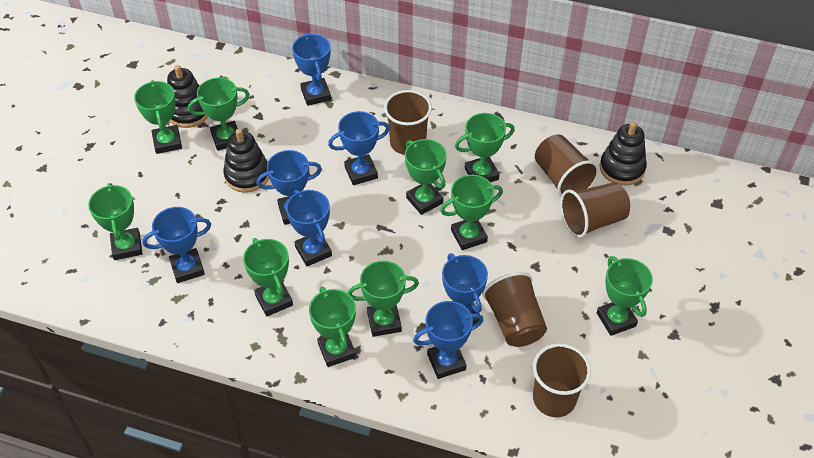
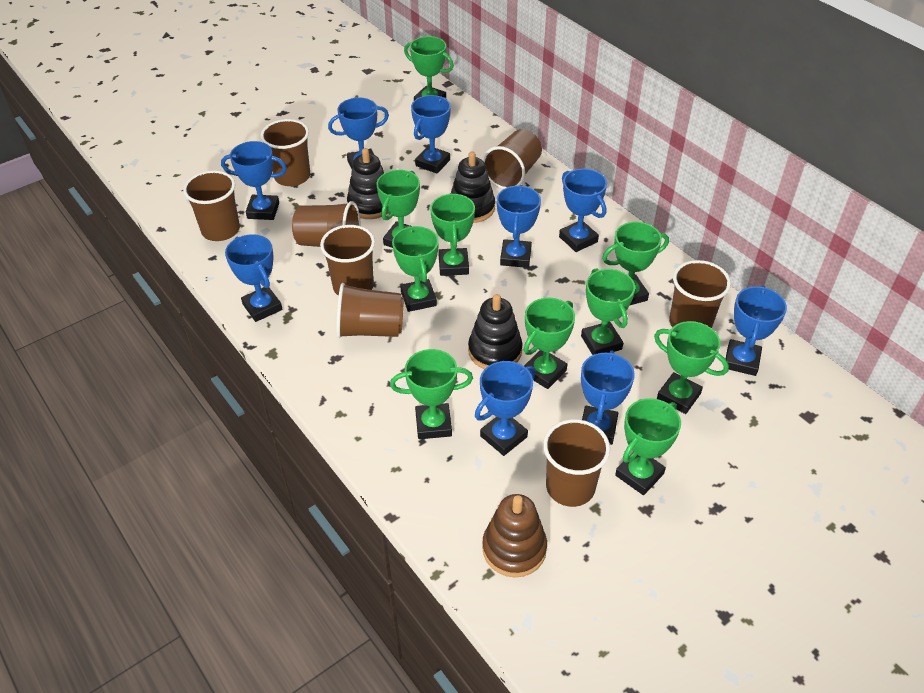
blue trophy: 7 -> 9
brown cup: 5 -> 8
brown stacking toy: 0 -> 1

